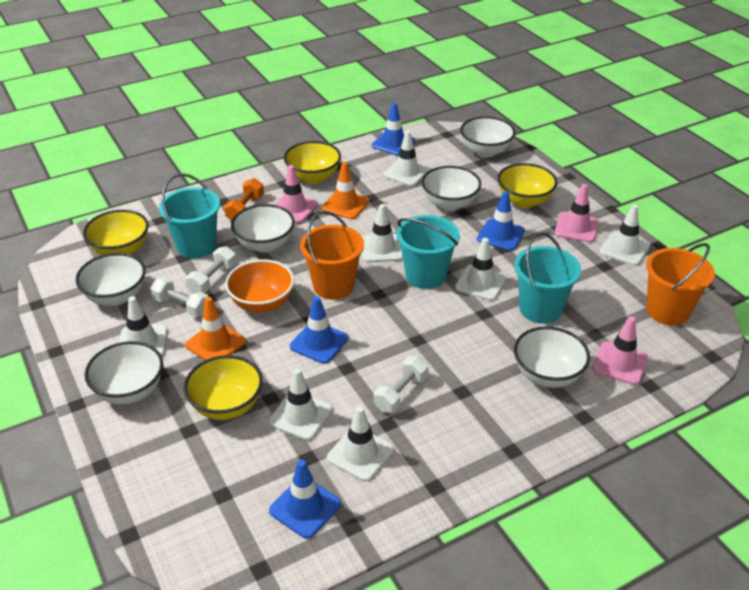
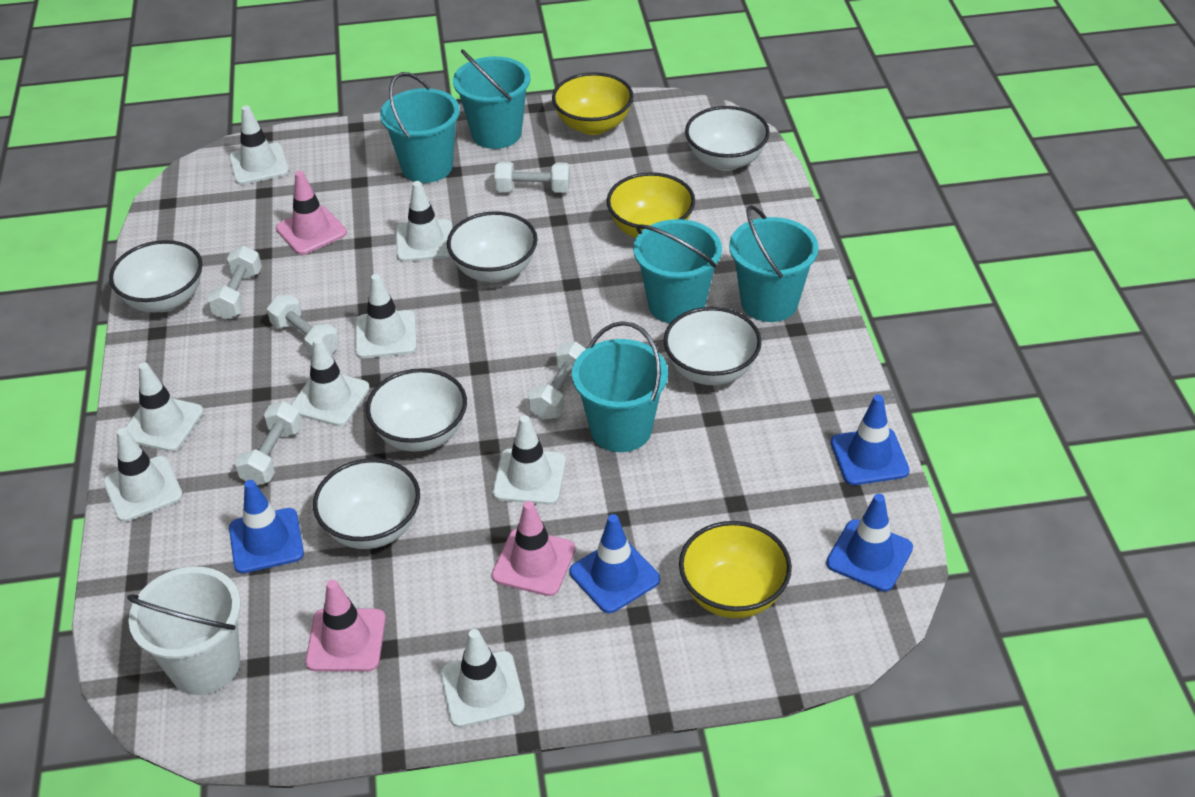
orange bowl: 1 -> 0
orange bucket: 2 -> 0
orange dumbbell: 1 -> 0
orange traffic cone: 2 -> 0
turquoise bucket: 3 -> 5
white bucket: 0 -> 1
white dumbbell: 3 -> 5
white traffic cone: 7 -> 8
yellow bowl: 4 -> 3

